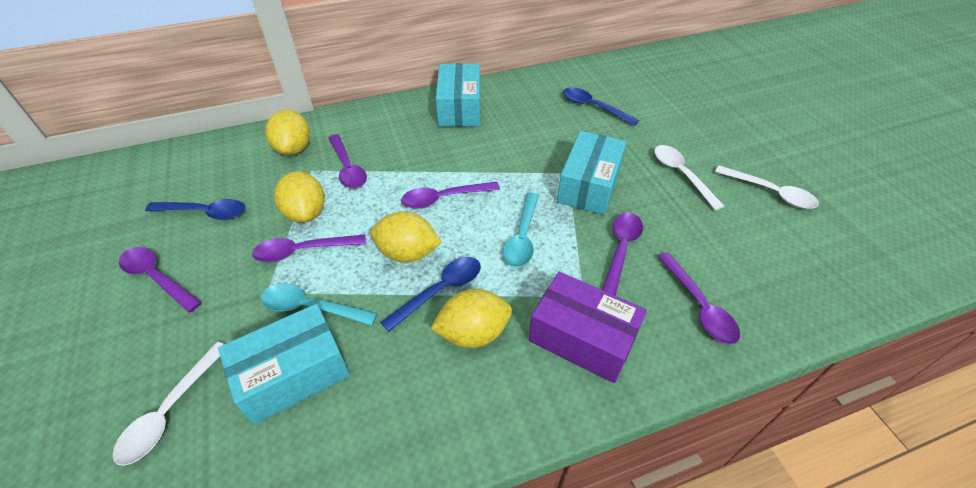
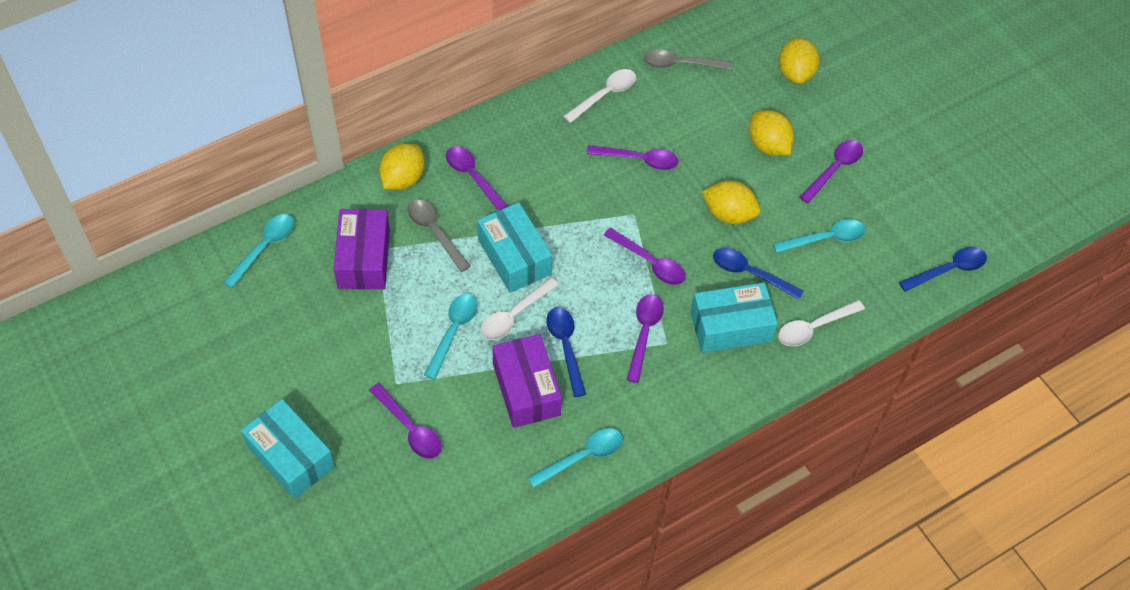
grey spoon: 0 -> 2
purple box: 1 -> 2
turquoise spoon: 2 -> 4

